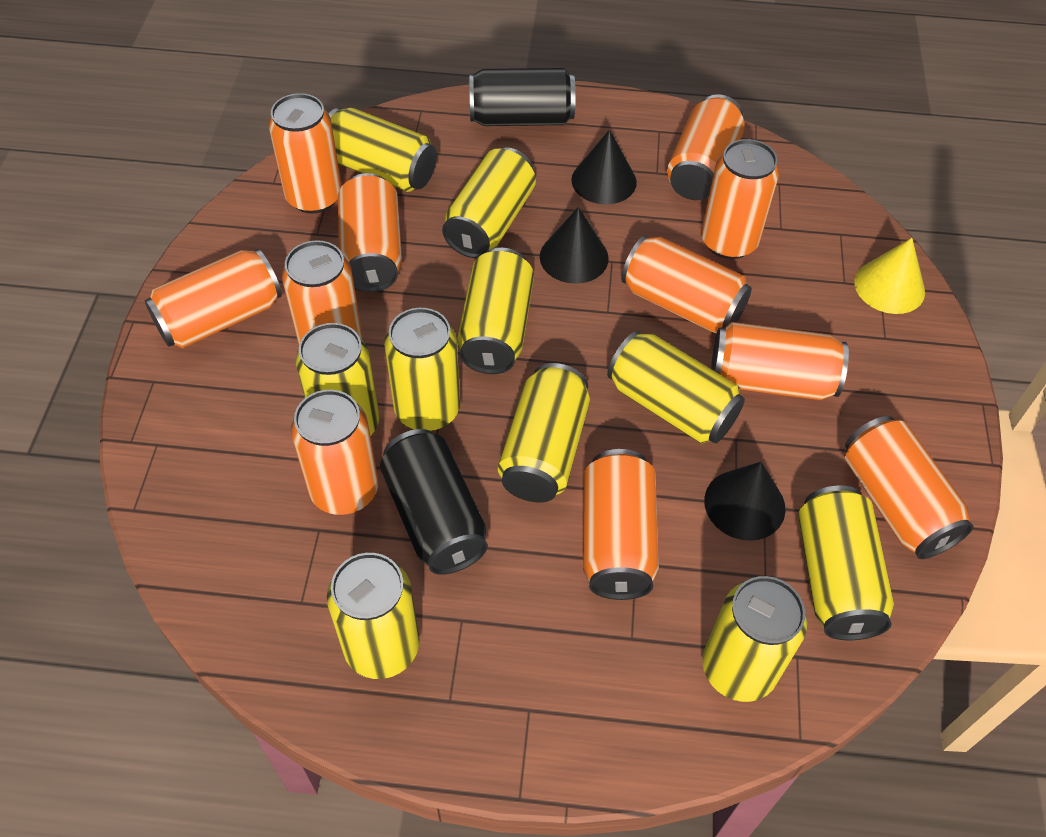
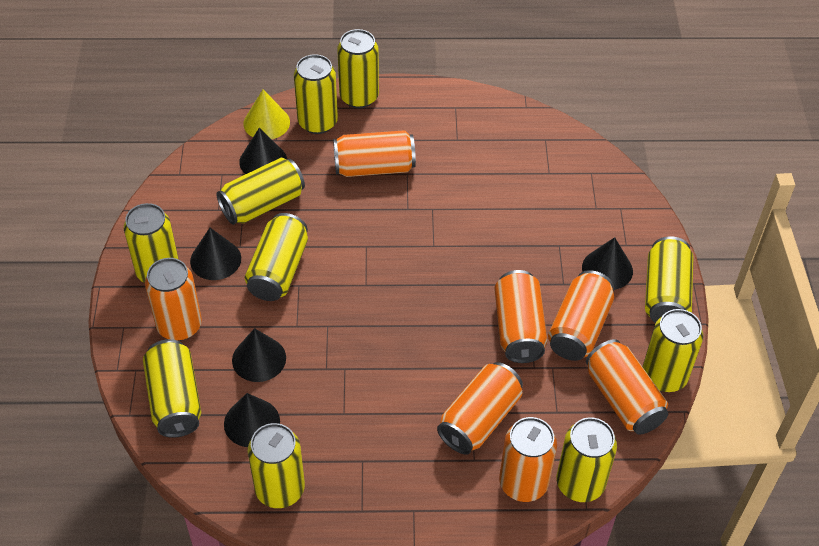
black can: 2 -> 0
black cone: 3 -> 5
orange can: 11 -> 7

